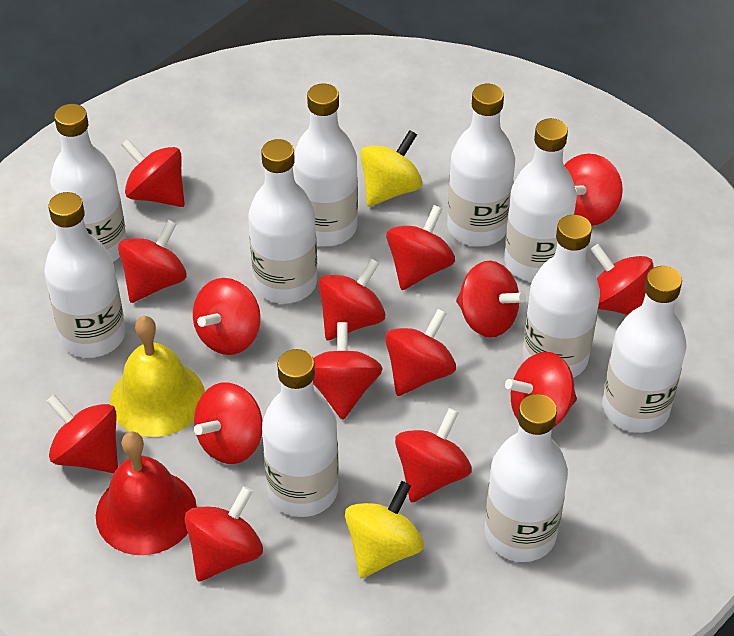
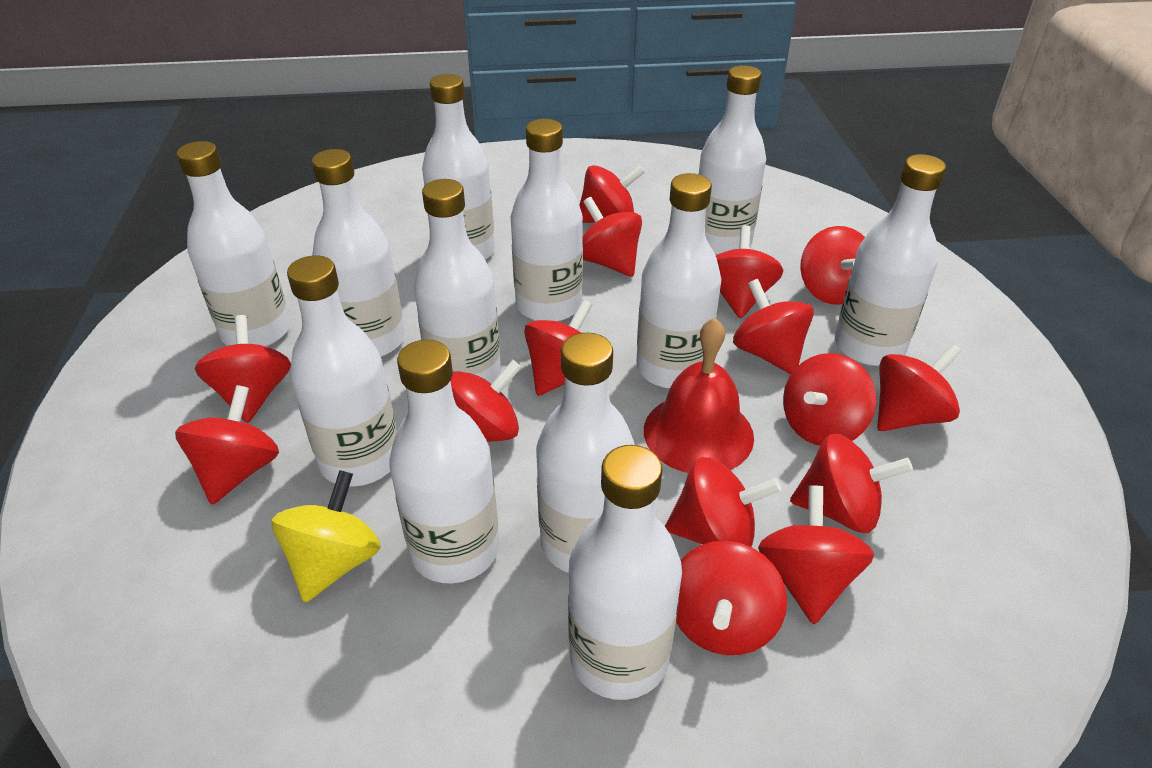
white bottle: 10 -> 12
yellow bell: 1 -> 0
yellow spinning top: 2 -> 1

